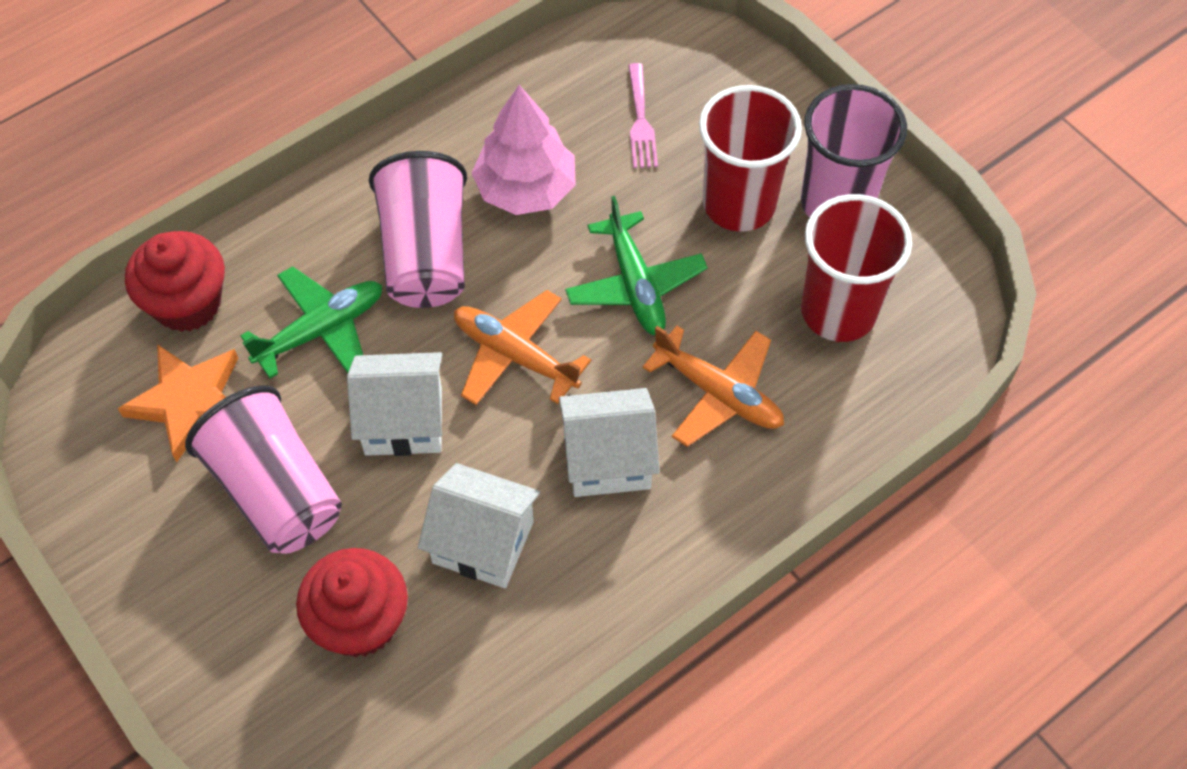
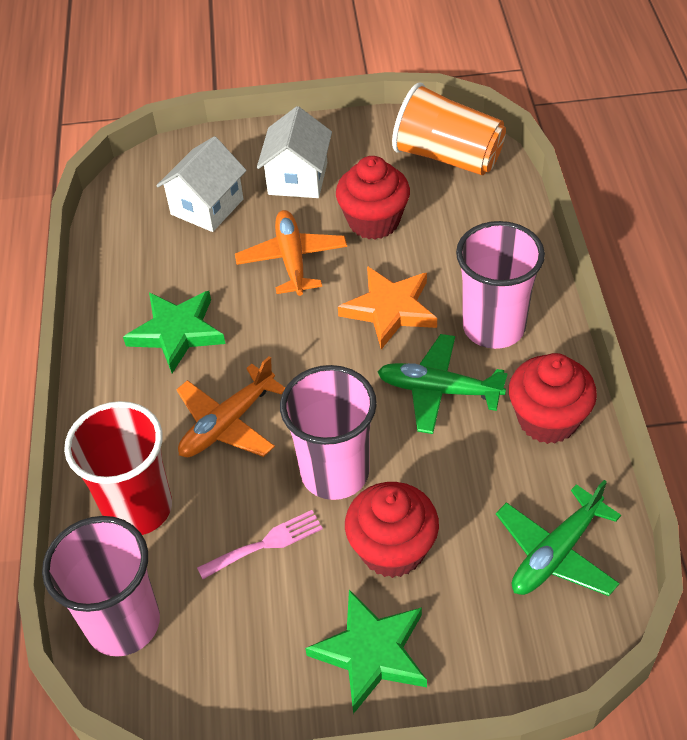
green star: 0 -> 2
orange cup: 0 -> 1
pink tree: 1 -> 0
red cup: 2 -> 1
red cupcake: 2 -> 3
white house: 3 -> 2

